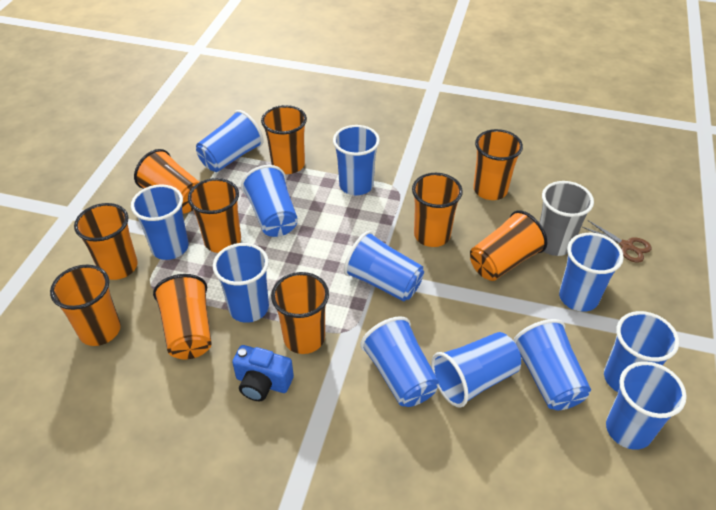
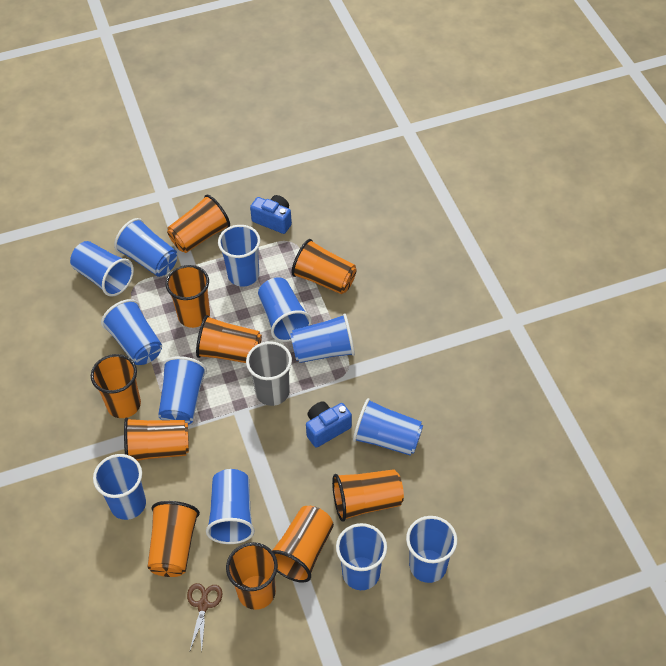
blue camera: 1 -> 2

